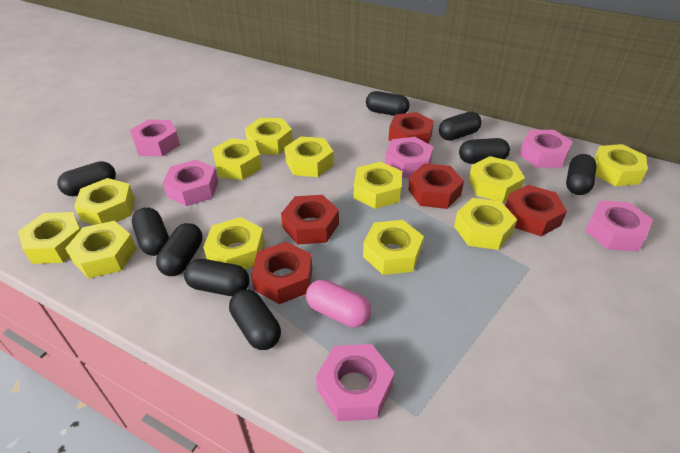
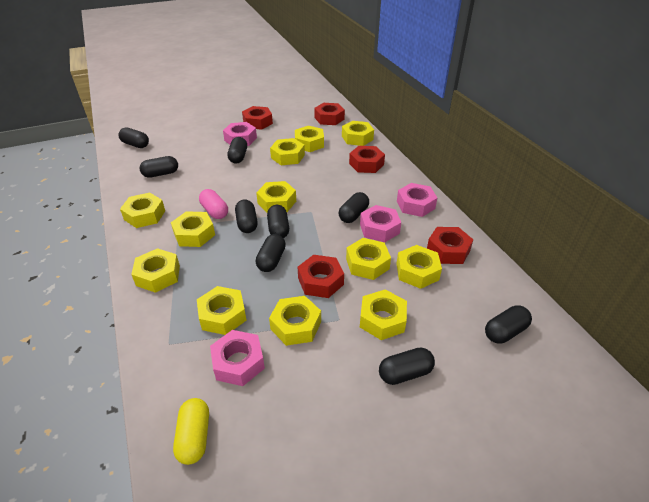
pink nut: 6 -> 4
yellow capsule: 0 -> 1

